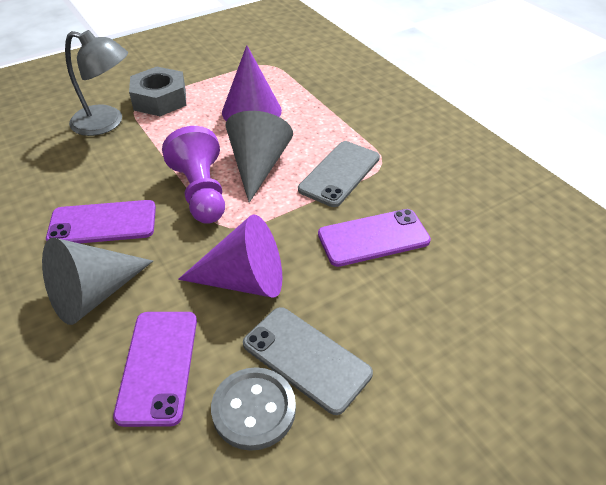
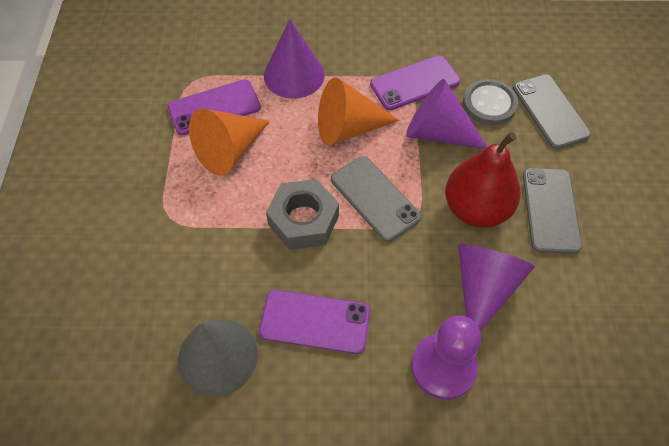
grey cone: 2 -> 1
grey lamp: 1 -> 0
grey phone: 2 -> 3
orange cone: 0 -> 2
purple cone: 2 -> 3
red pear: 0 -> 1

